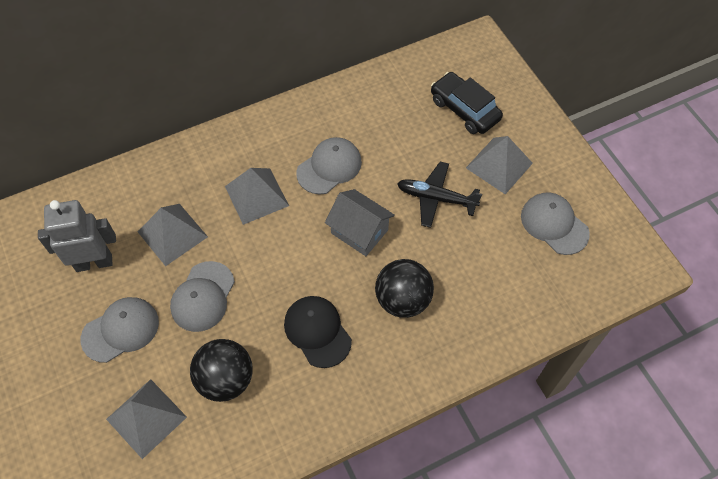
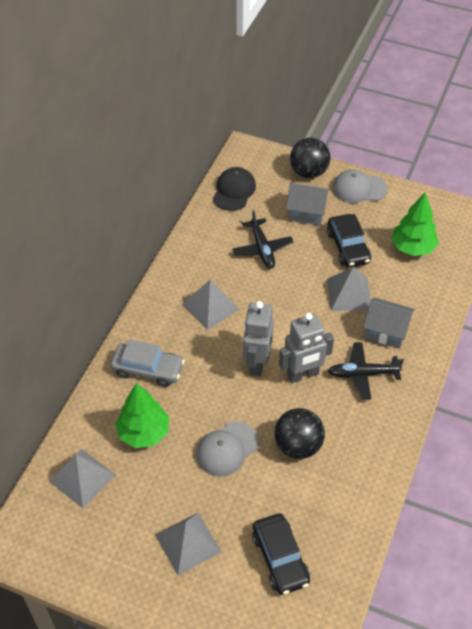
black car: 1 -> 2
black plane: 1 -> 2
green tree: 0 -> 2
grey cap: 4 -> 2
grey car: 0 -> 1
grey house: 1 -> 2
grey robot: 1 -> 2

